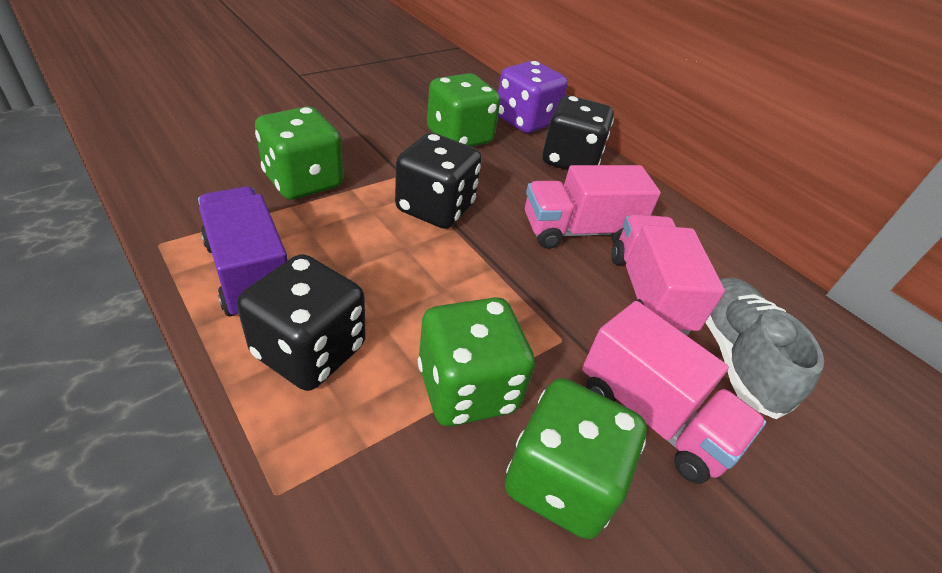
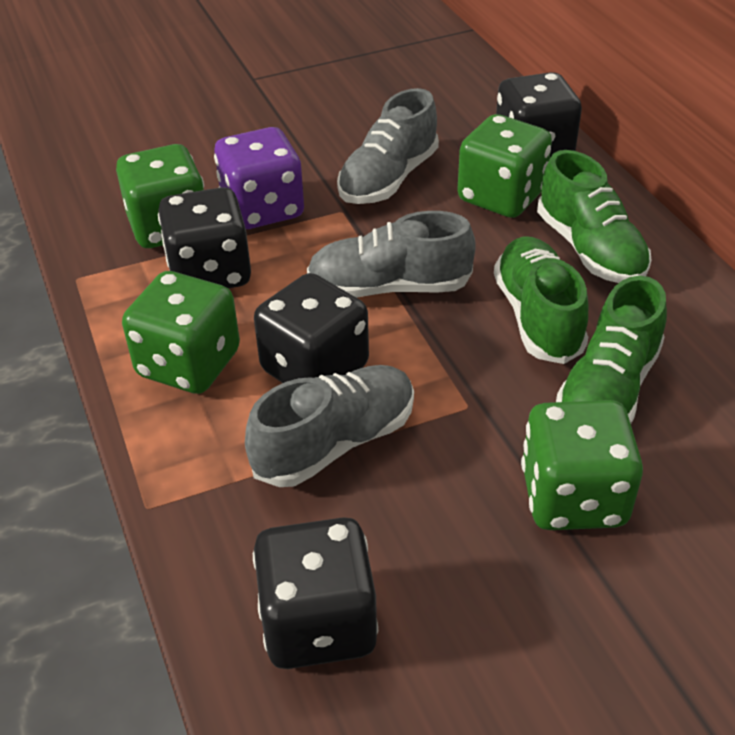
black dice: 3 -> 4
green shoe: 0 -> 3
grey shoe: 1 -> 3
pink truck: 3 -> 0
purple truck: 1 -> 0

